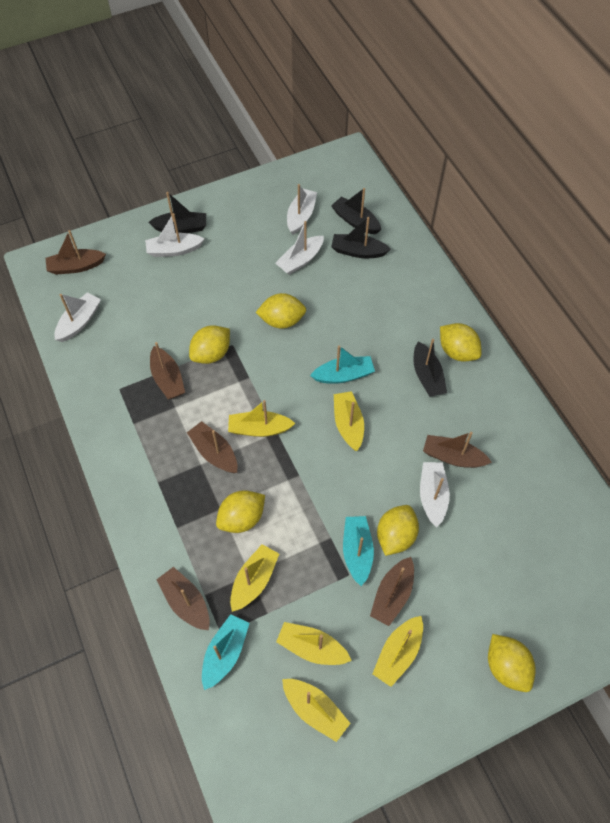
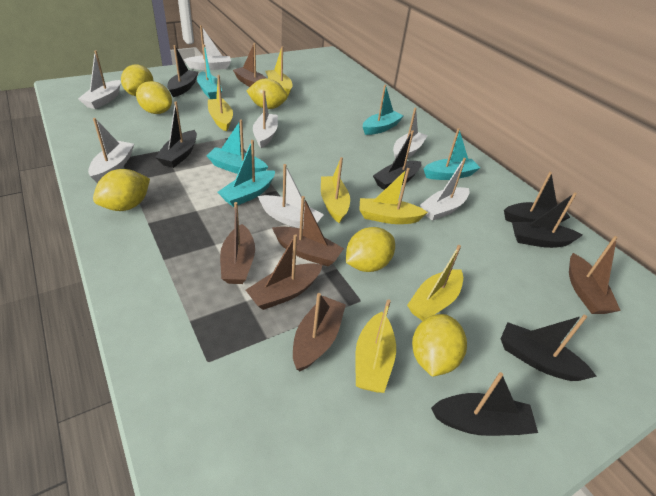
black boat: 4 -> 7
turquoise boat: 3 -> 5
white boat: 5 -> 7

